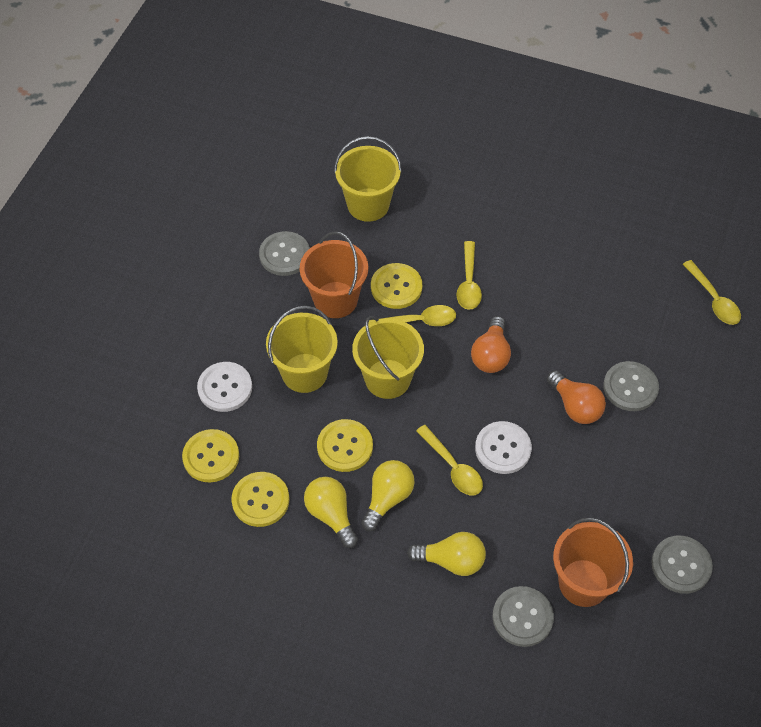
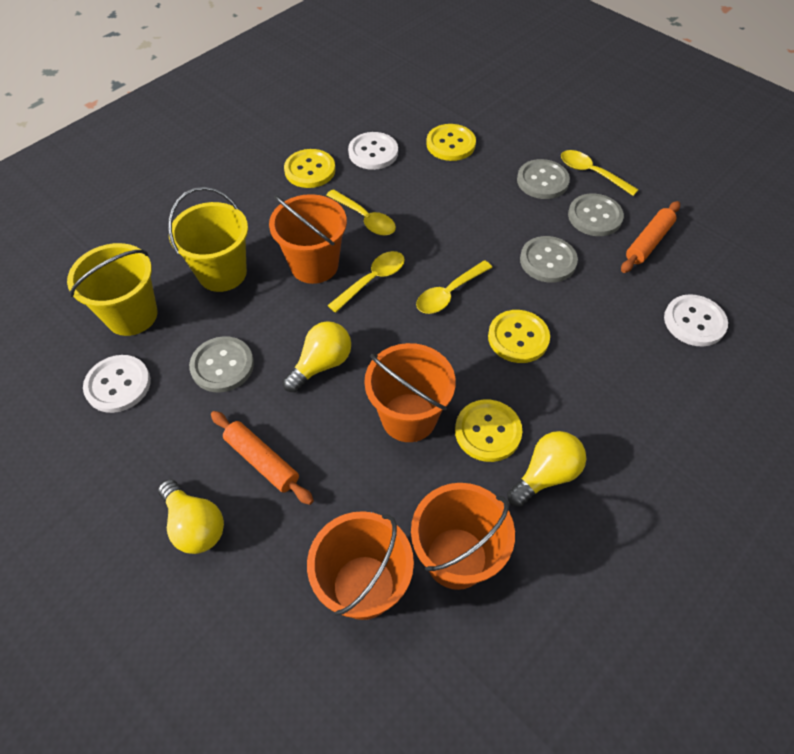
orange bucket: 2 -> 4
orange light bulb: 2 -> 0
orange rolling pin: 0 -> 2
white button: 2 -> 3
yellow bucket: 3 -> 2

